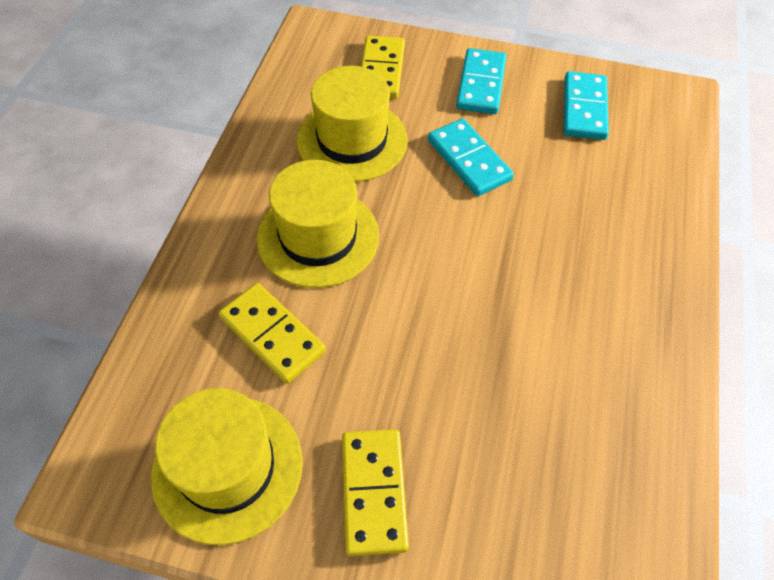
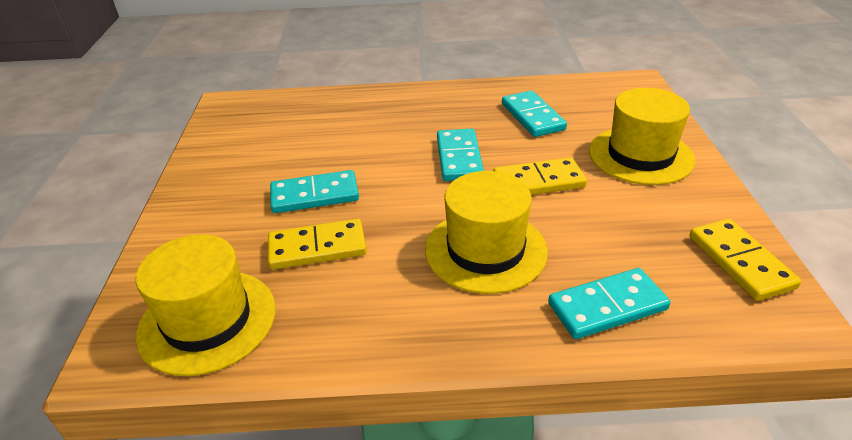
turquoise domino: 3 -> 4

